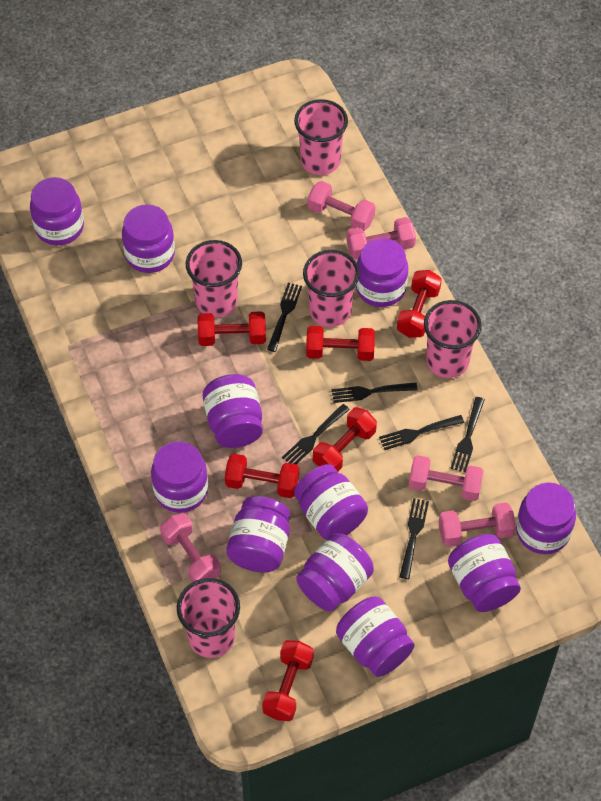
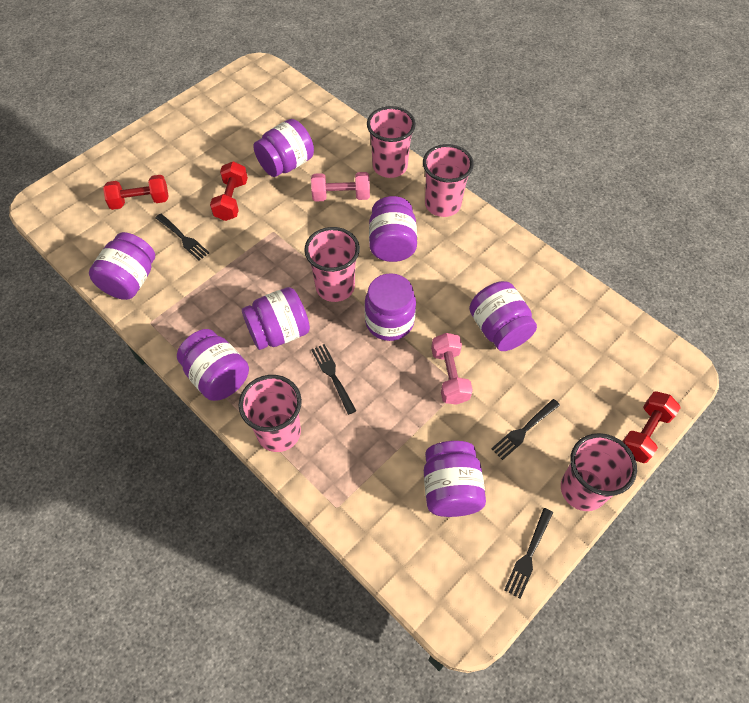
black fork: 6 -> 4
pink dumbbell: 5 -> 2
purple jar: 11 -> 8
red dumbbell: 6 -> 3

